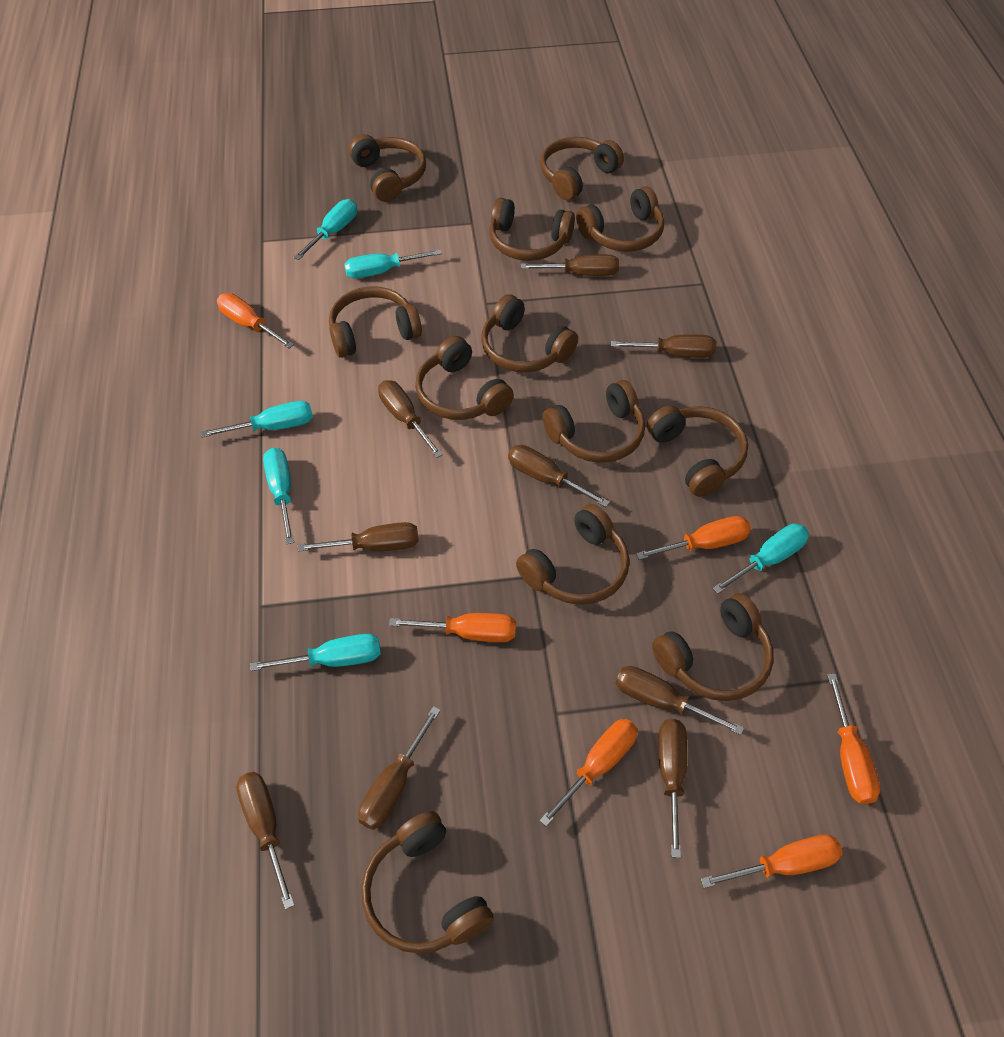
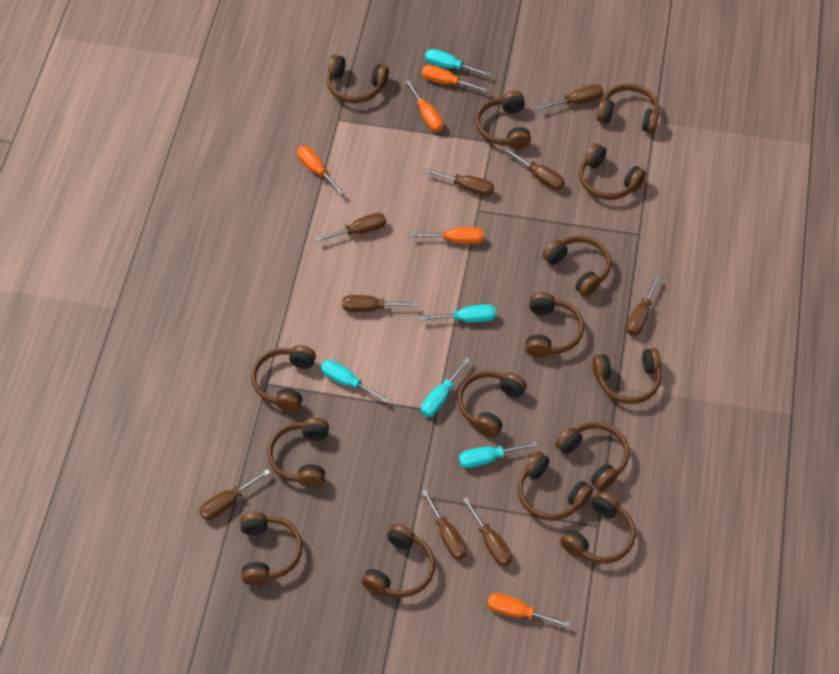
brown headphones: 12 -> 15
orange screwdriver: 6 -> 5
turquoise screwdriver: 6 -> 5

